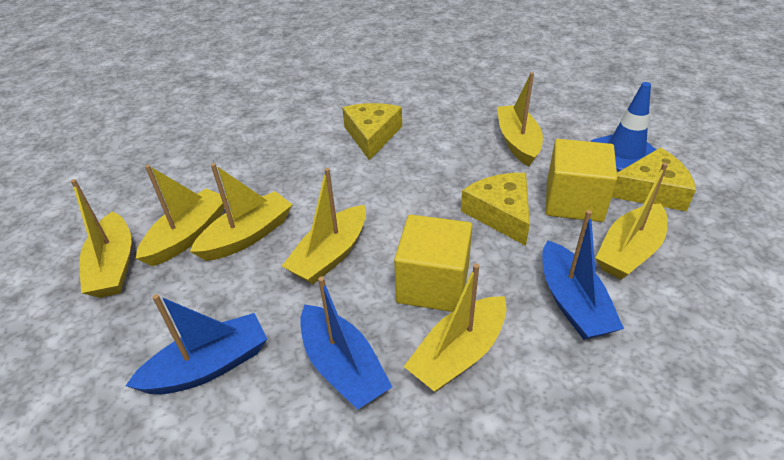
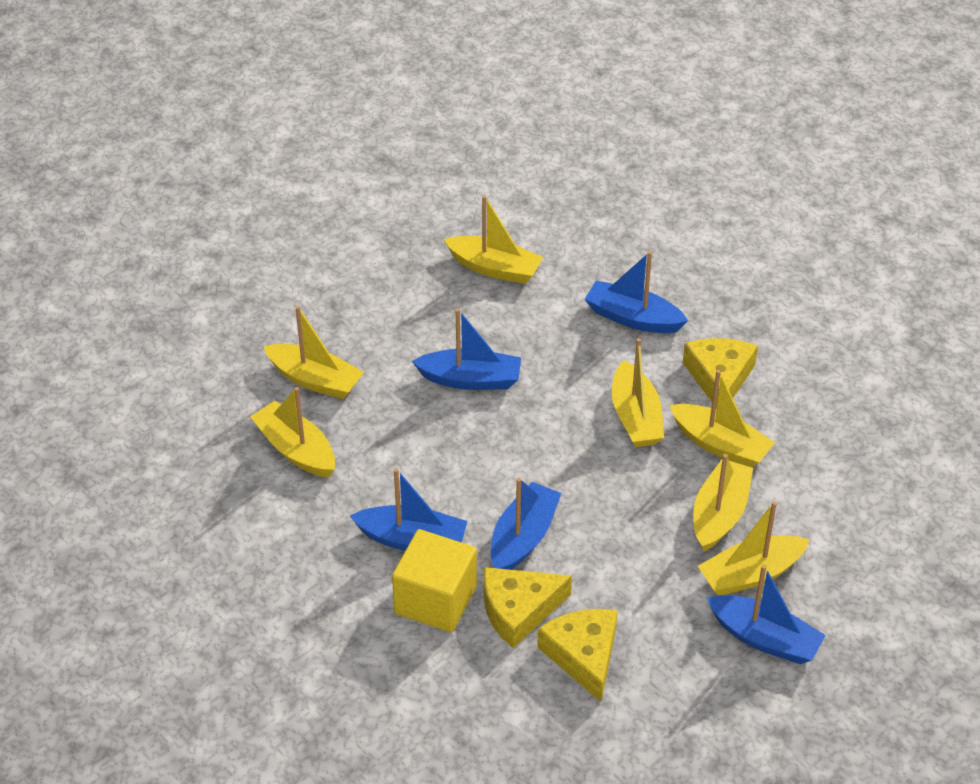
blue boat: 3 -> 5
blue traffic cone: 1 -> 0
yellow cube: 2 -> 1

